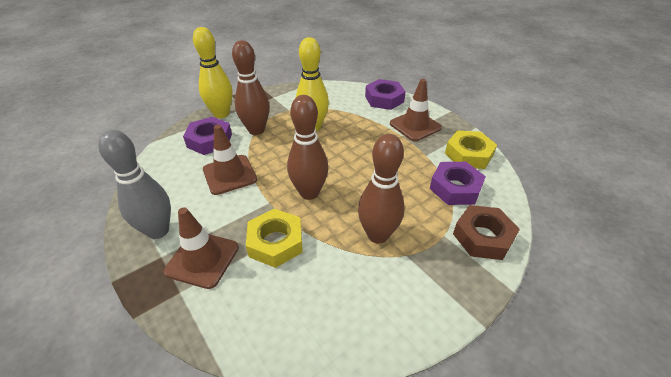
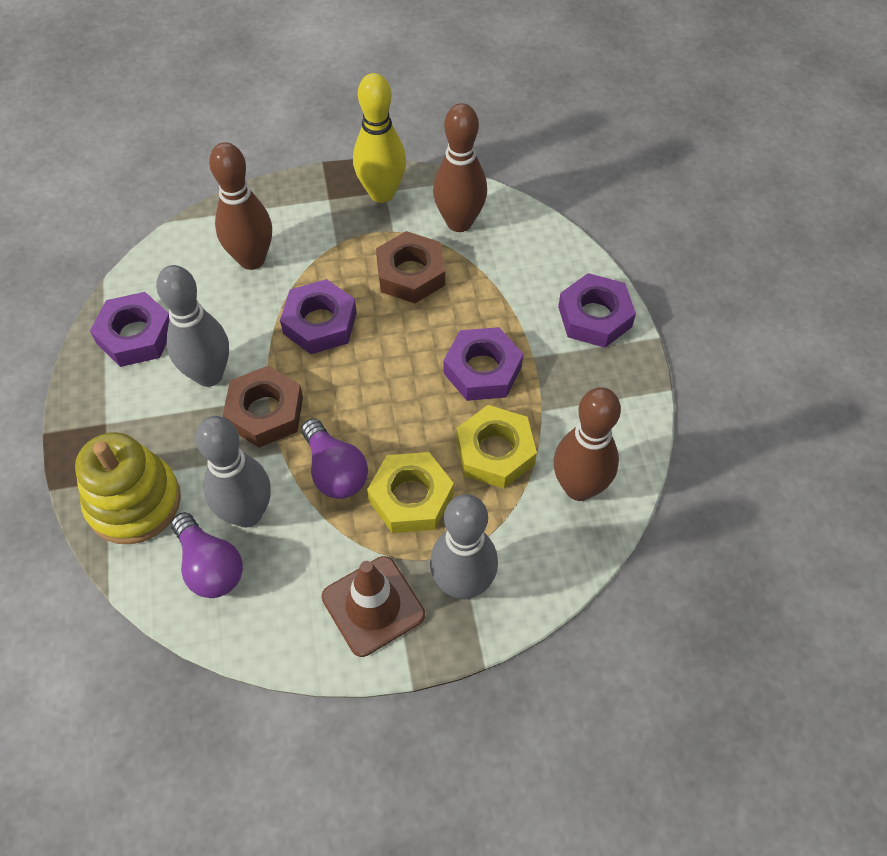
brown nut: 1 -> 2
brown traffic cone: 3 -> 1
grey bowling pin: 1 -> 3
purple light bulb: 0 -> 2
purple nut: 3 -> 4
yellow bowling pin: 2 -> 1
yellow stacking toy: 0 -> 1

